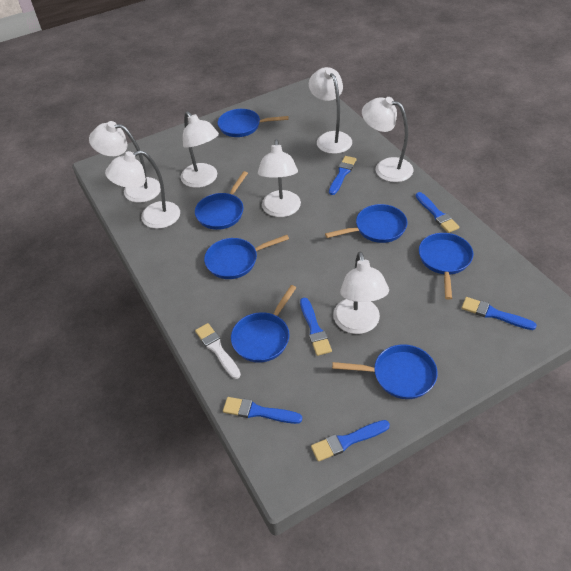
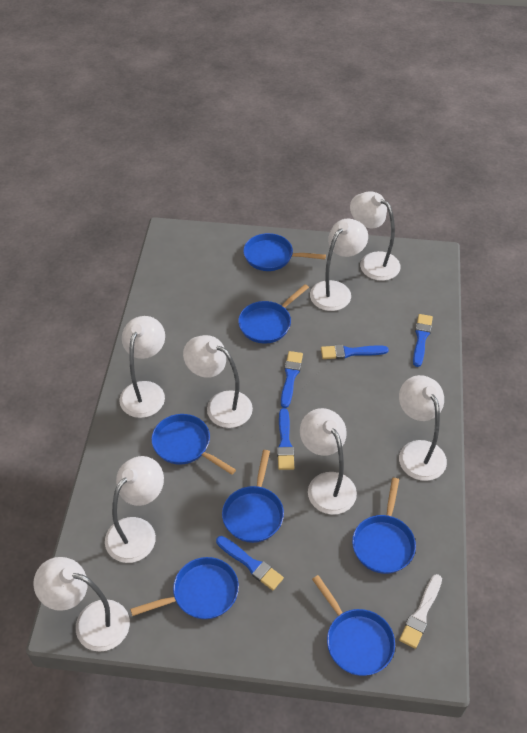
blue brush: 6 -> 5
white lamp: 7 -> 8

